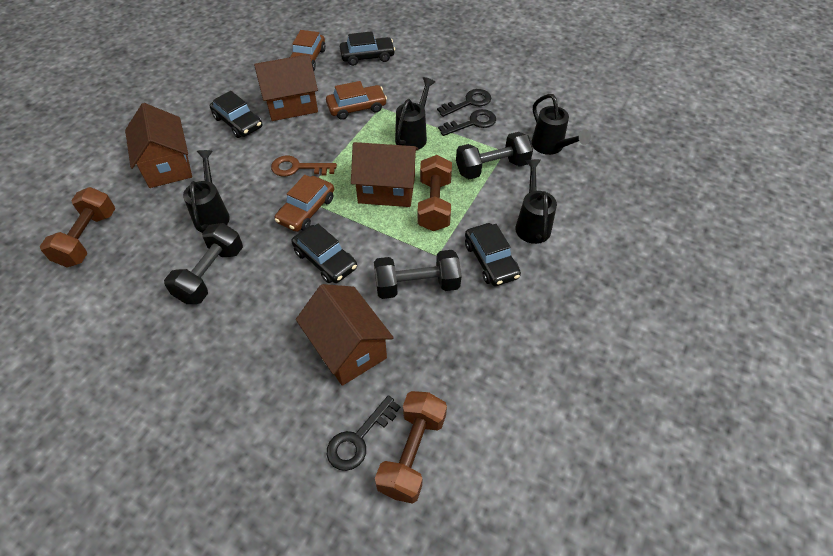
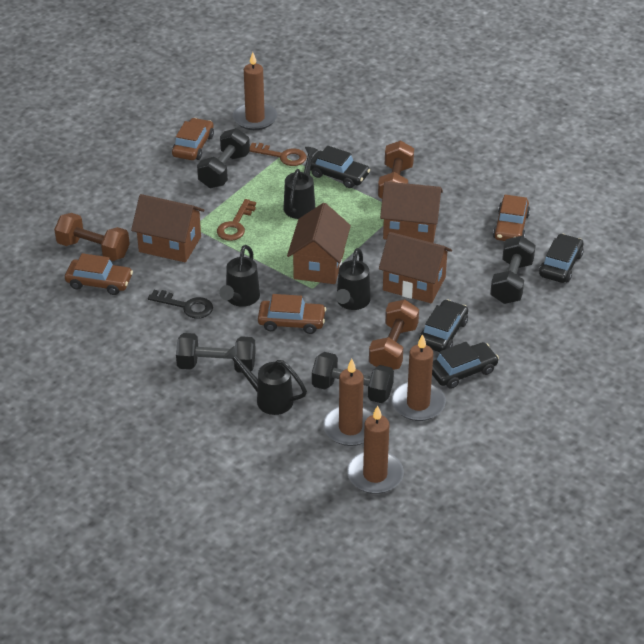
black dumbbell: 3 -> 4
black key: 3 -> 1
brown candle: 0 -> 4
brown car: 3 -> 4
brown key: 1 -> 2

